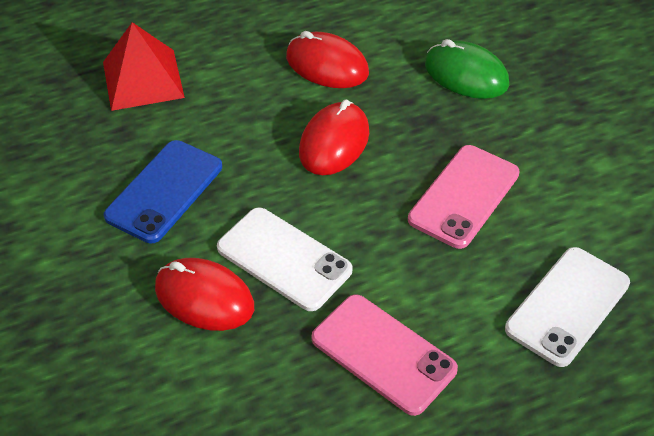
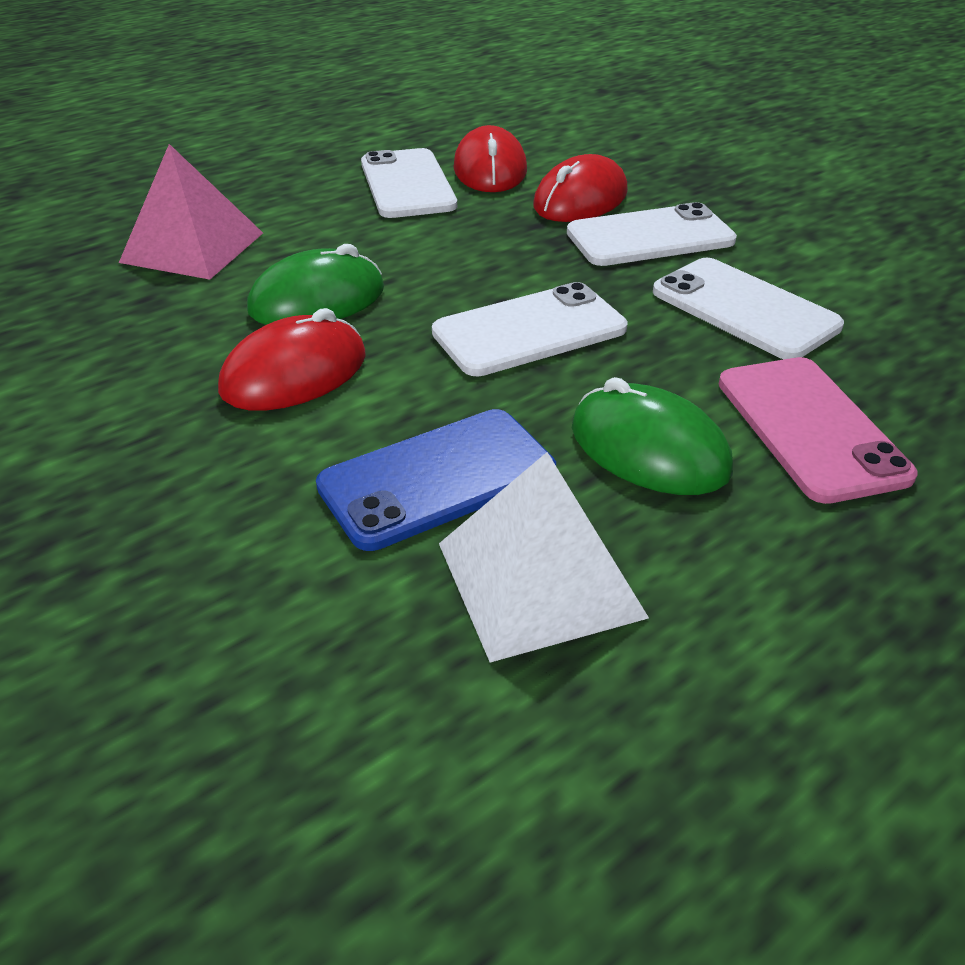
green mouse: 1 -> 2
pink phone: 2 -> 1
pink pyramid: 0 -> 1
red pyramid: 1 -> 0
white phone: 2 -> 4
white pyramid: 0 -> 1

